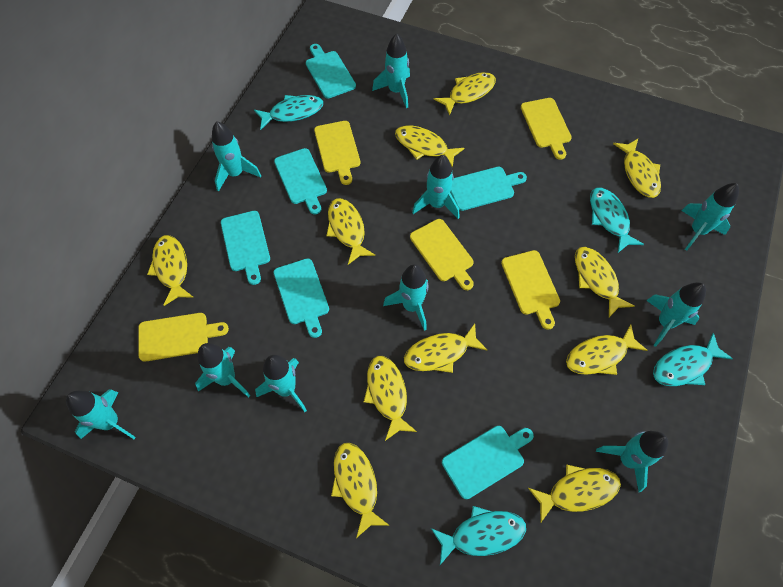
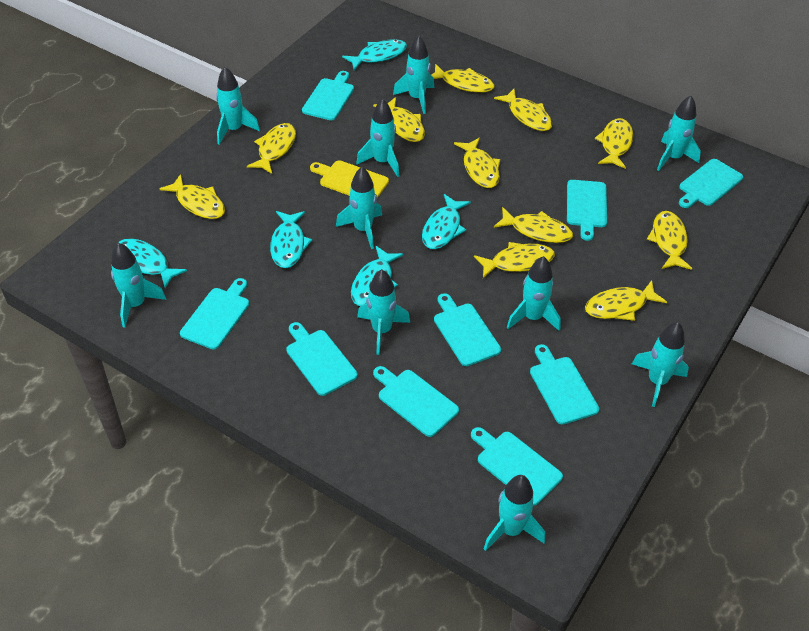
turquoise cutting board: 6 -> 9
turquoise fish: 4 -> 5
yellow cutting board: 5 -> 1

